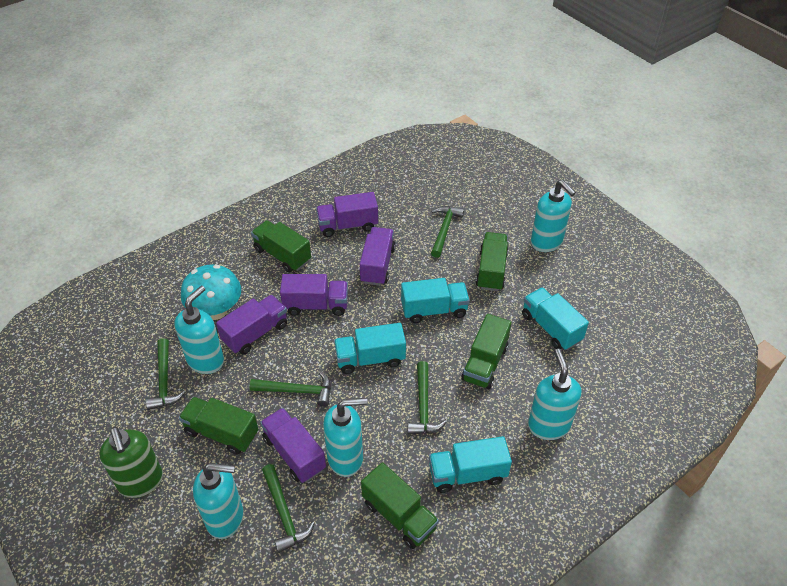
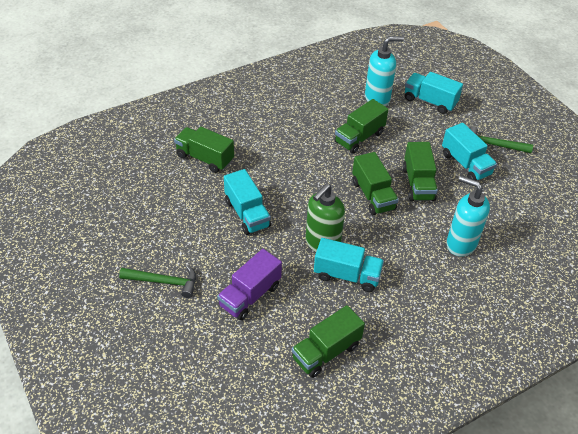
green hammer: 5 -> 2
purple truck: 5 -> 1
turquoise mushroom: 1 -> 0
turquoise soap dispenser: 5 -> 2

